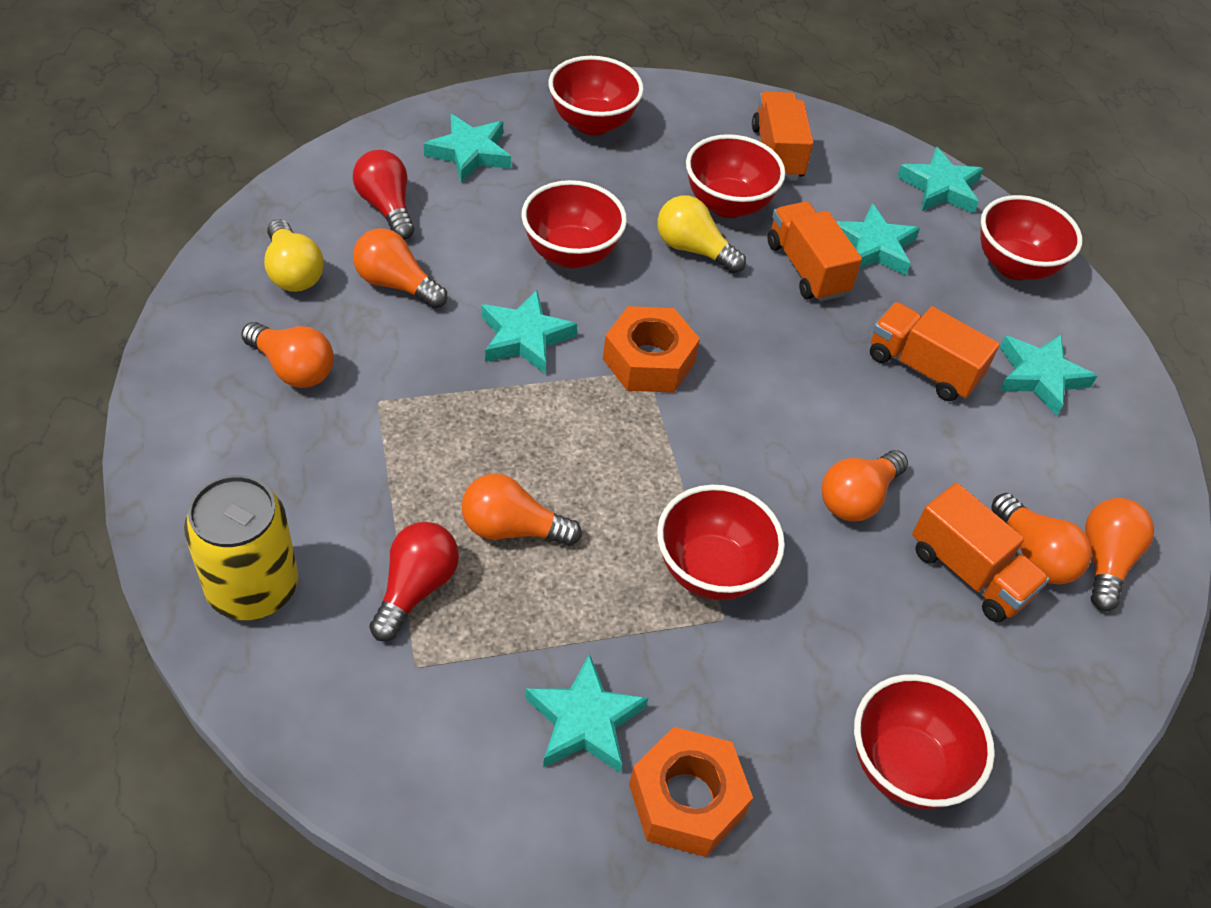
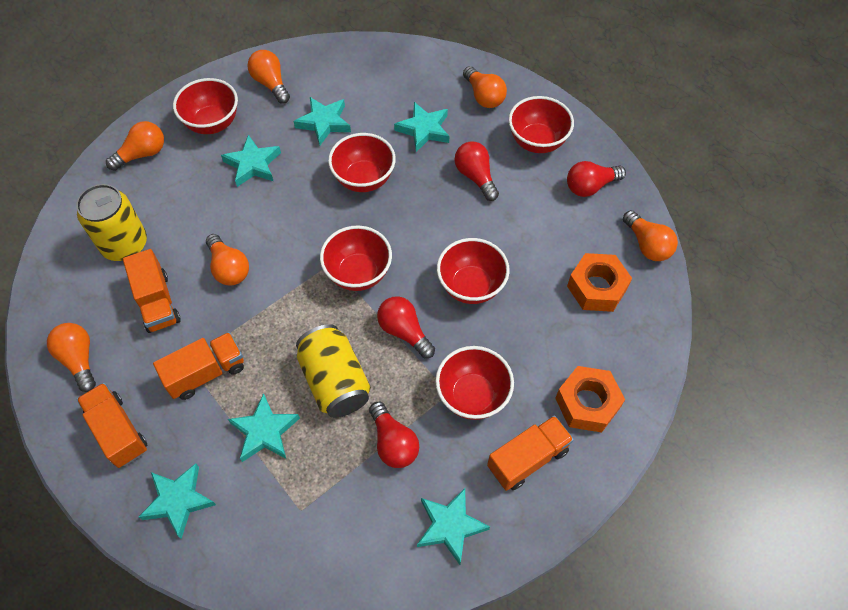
red light bulb: 2 -> 4
yellow can: 1 -> 2
yellow light bulb: 2 -> 0

